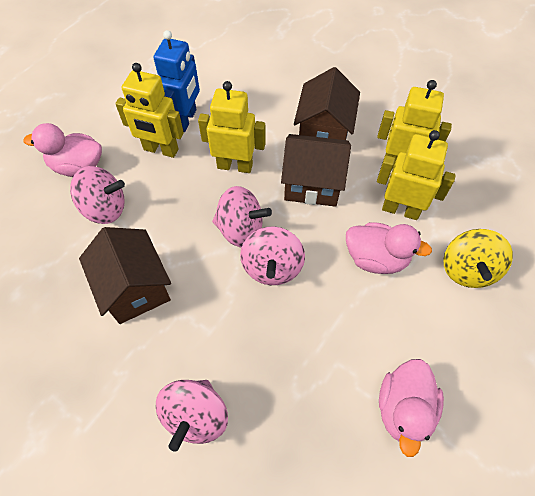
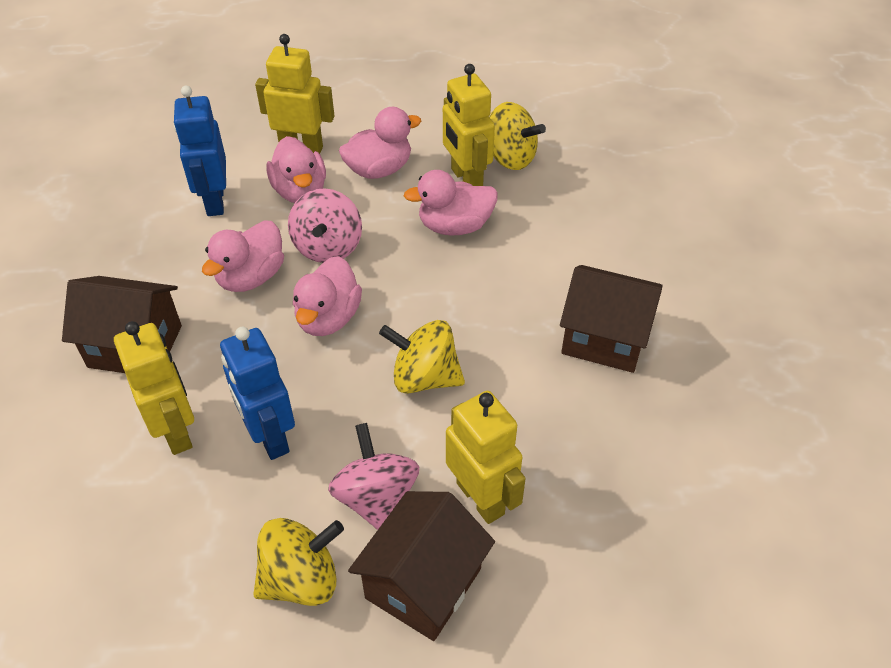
blue robot: 1 -> 2
pink duck: 3 -> 5
pink spinning top: 4 -> 2
yellow spinning top: 1 -> 3

